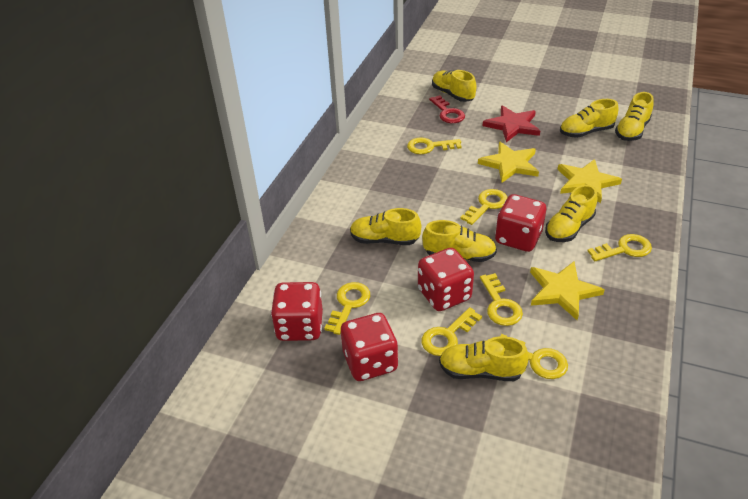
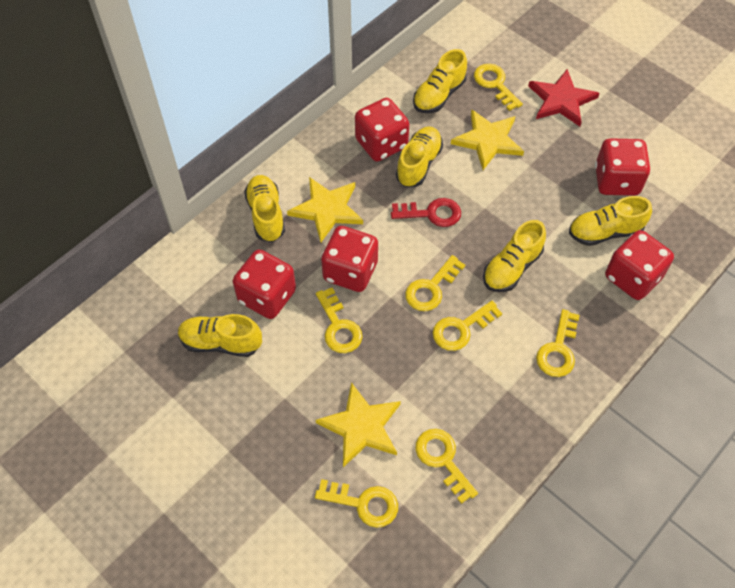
red dice: 4 -> 5
yellow shoe: 7 -> 6

